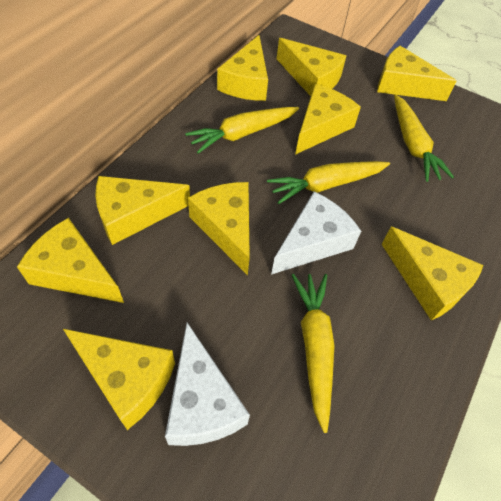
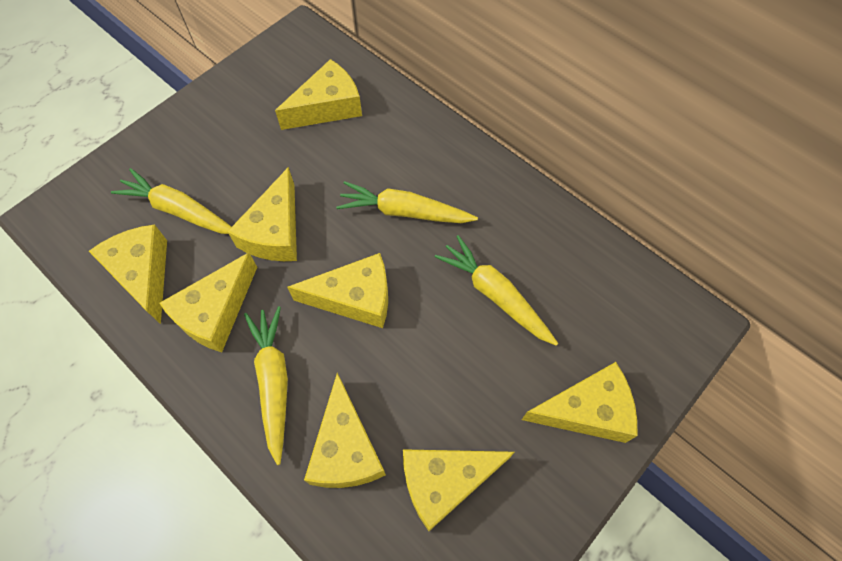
white cheese: 2 -> 0
yellow cheese: 9 -> 8

